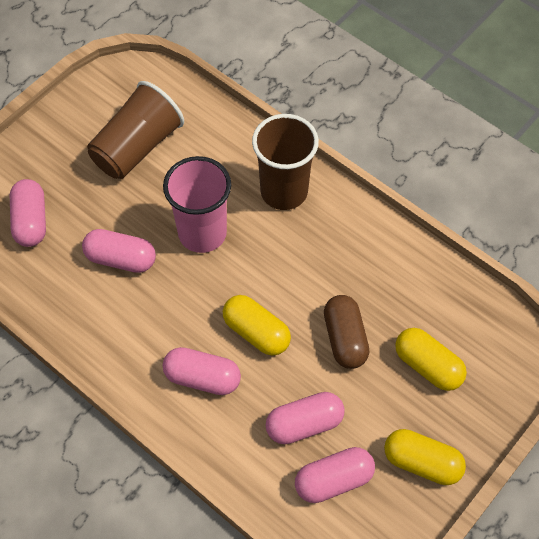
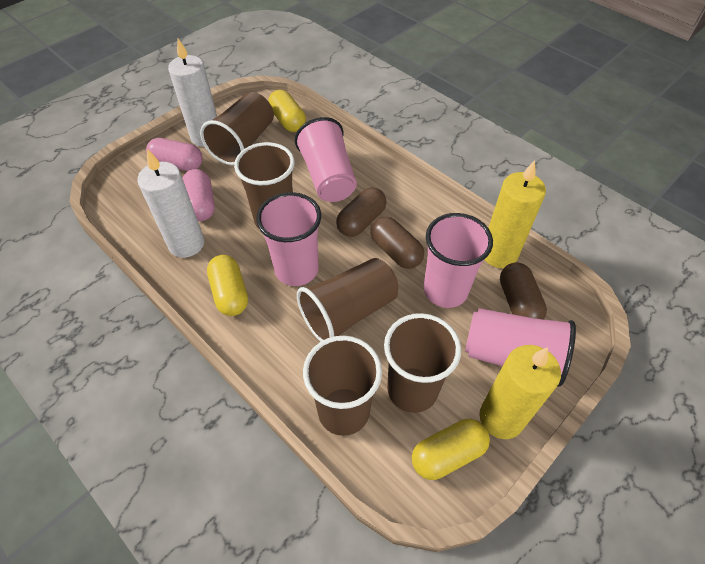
brown capsule: 1 -> 3
brown cup: 2 -> 5
pink capsule: 5 -> 2
pink cup: 1 -> 4
white candle: 0 -> 2
yellow candle: 0 -> 2

